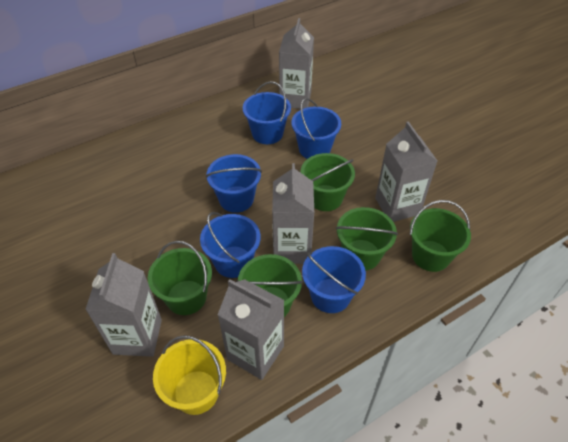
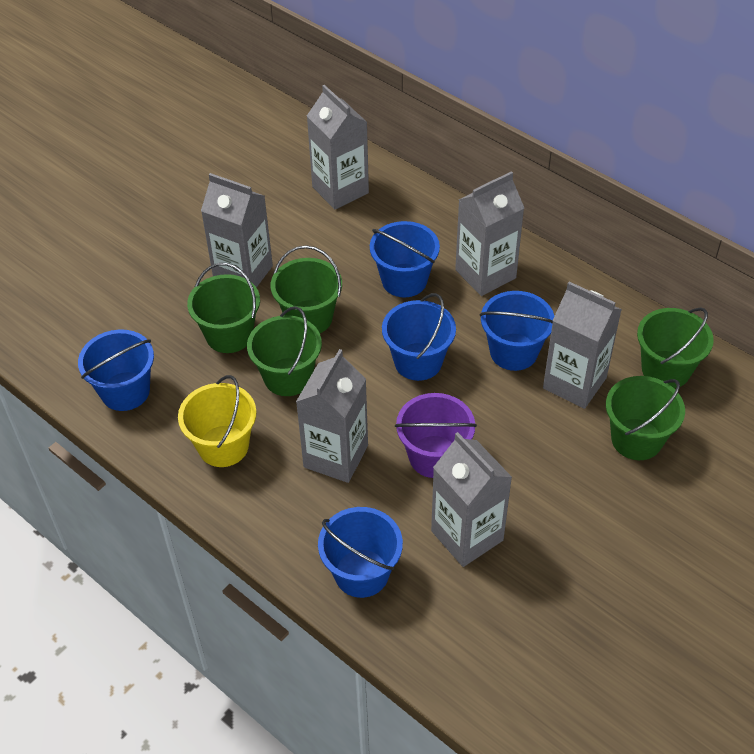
grey carton: 5 -> 6
purple bucket: 0 -> 1

